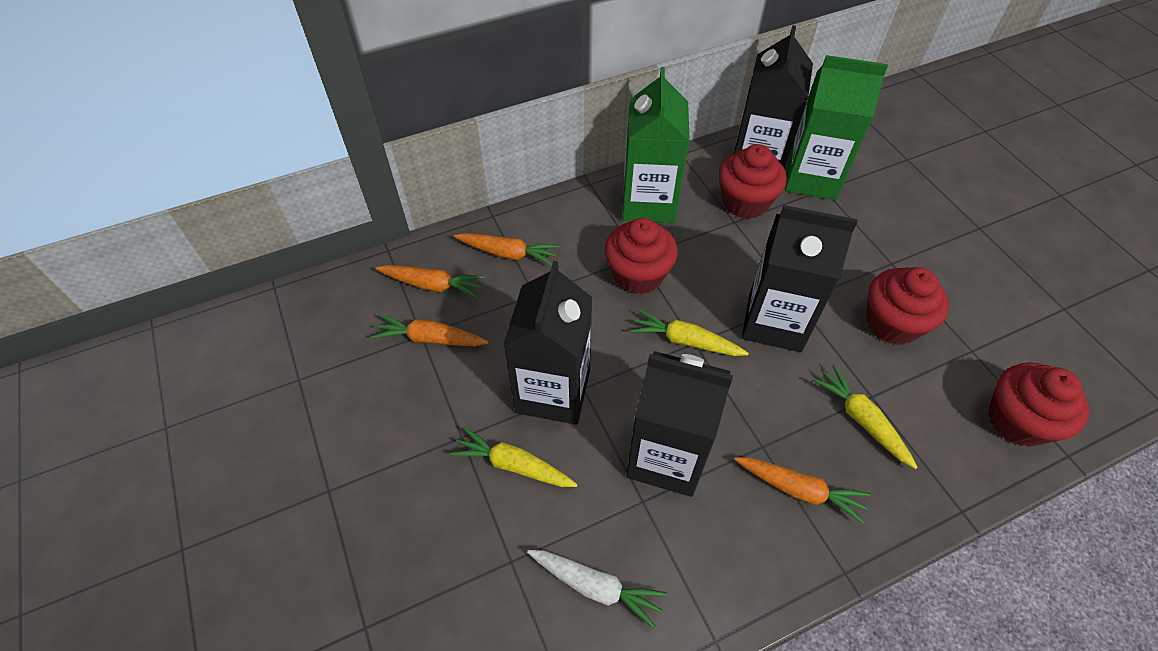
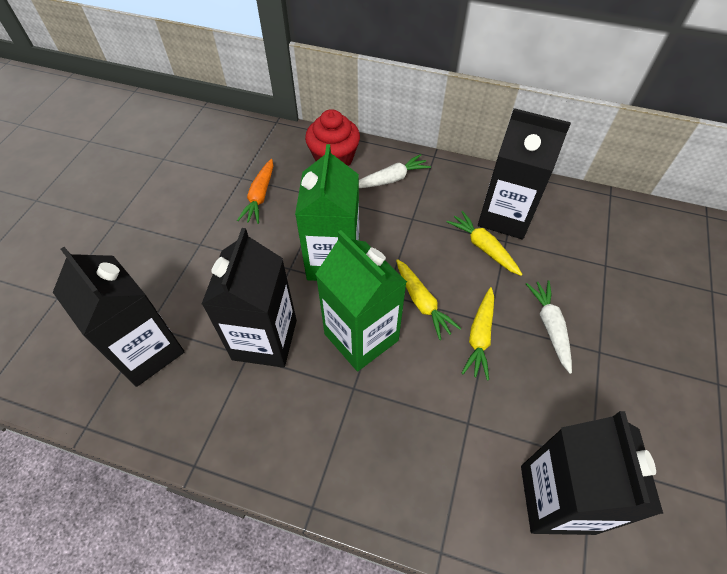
orange carrot: 4 -> 1
red cupcake: 4 -> 1
white carrot: 1 -> 2

